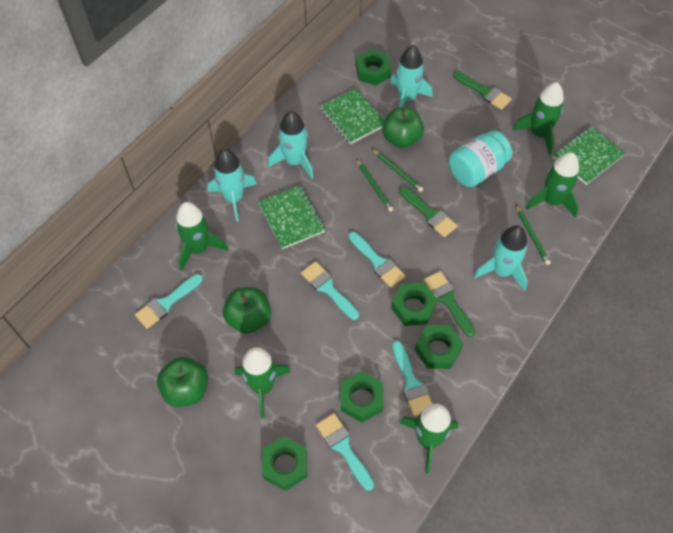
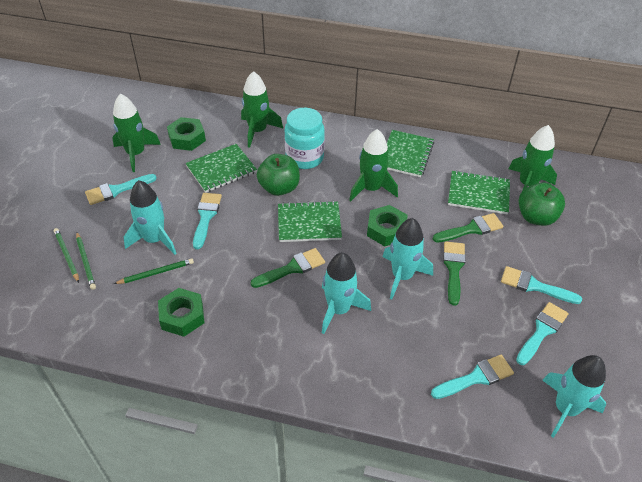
green apple: 3 -> 2
green notebook: 3 -> 4
green nut: 5 -> 3
green rocket: 5 -> 4

